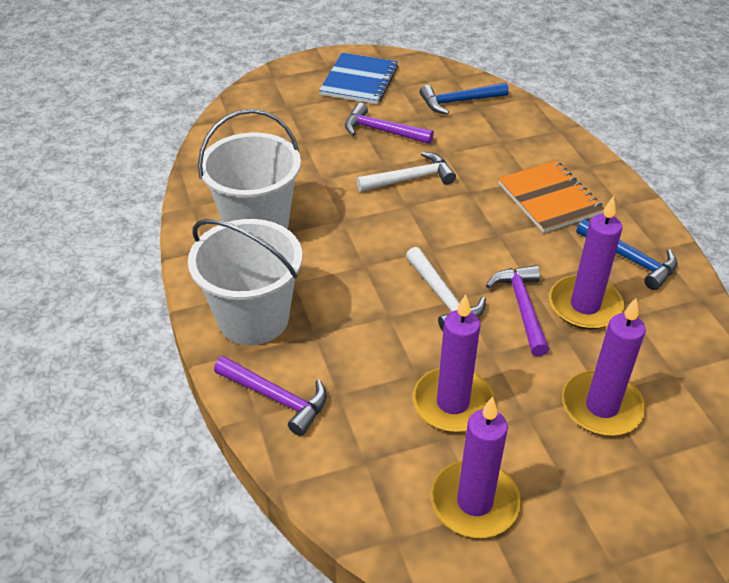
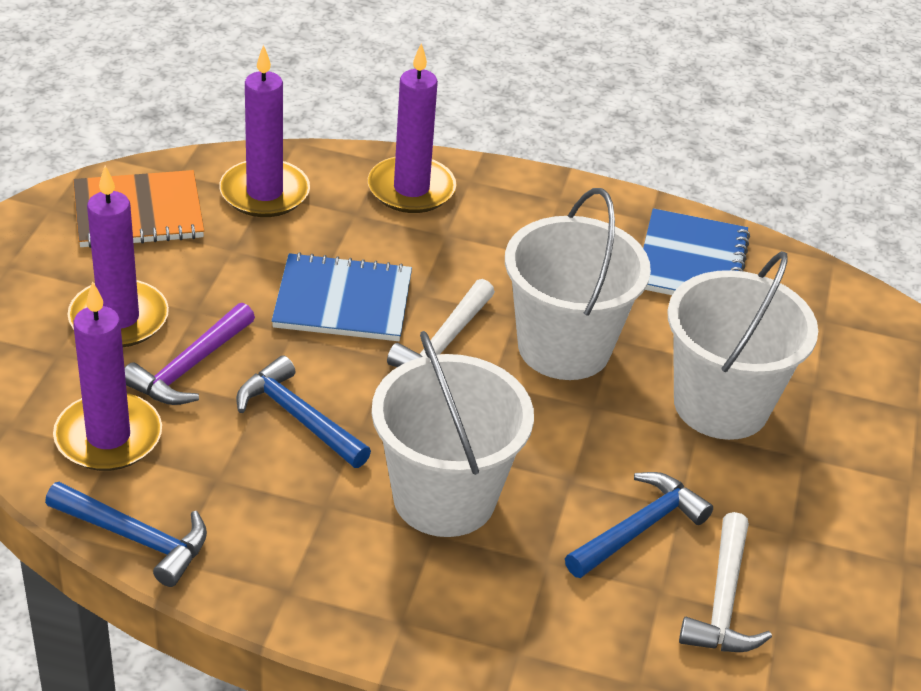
blue hammer: 2 -> 3
blue notebook: 1 -> 2
purple hammer: 3 -> 1
white bucket: 2 -> 3

